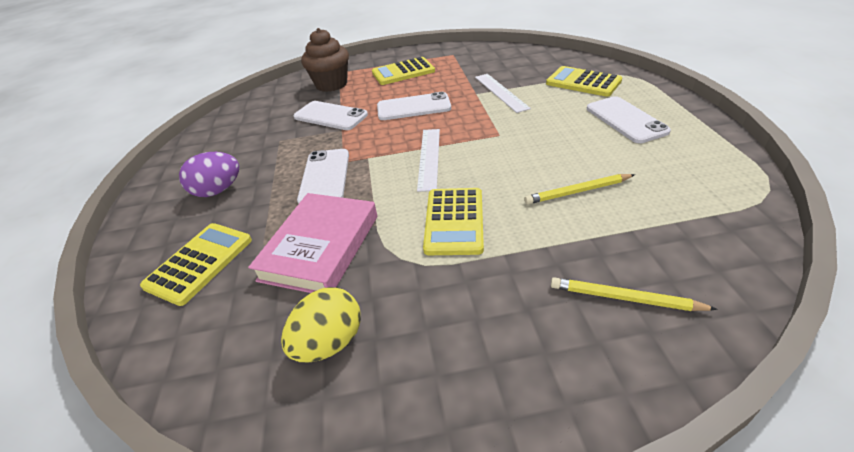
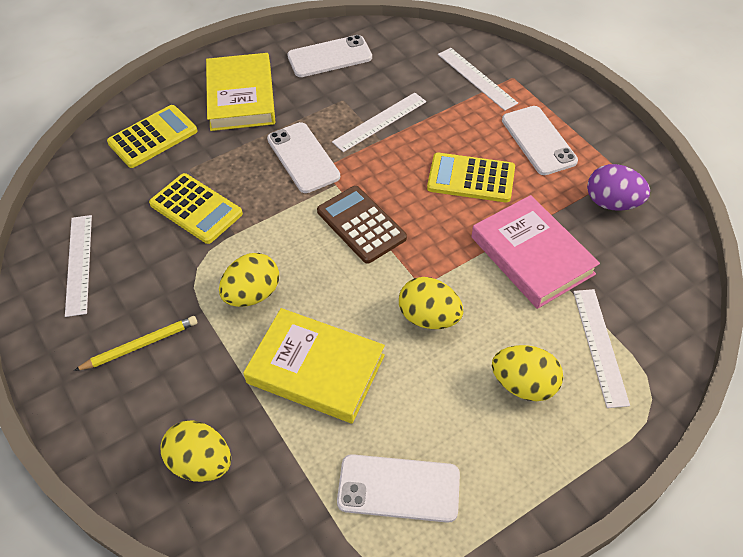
brown calculator: 0 -> 1
brown cupcake: 1 -> 0
white ruler: 2 -> 4
yellow book: 0 -> 2
yellow calculator: 4 -> 3
yellow egg: 1 -> 4
yellow pencil: 2 -> 1

